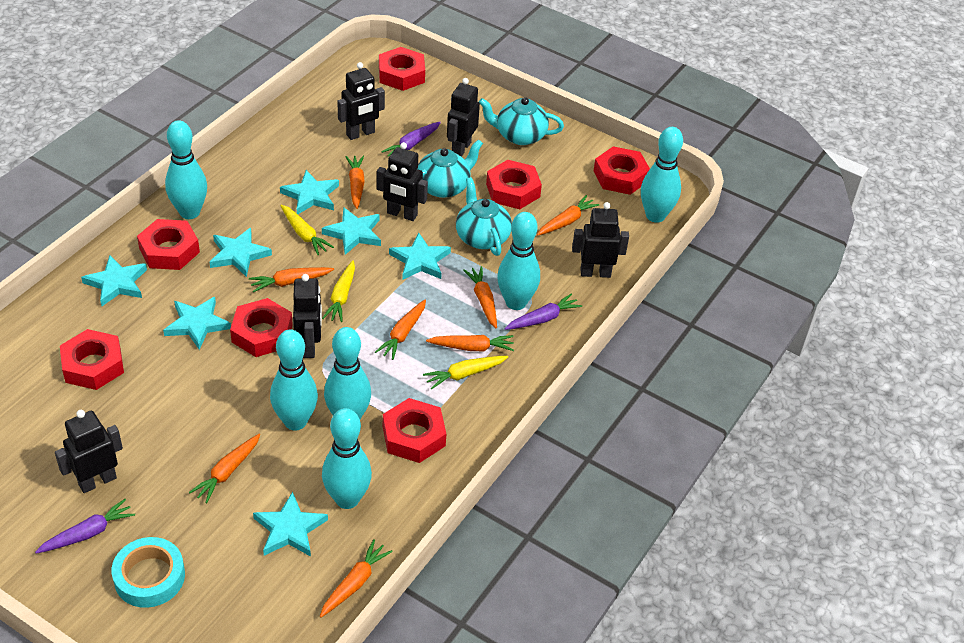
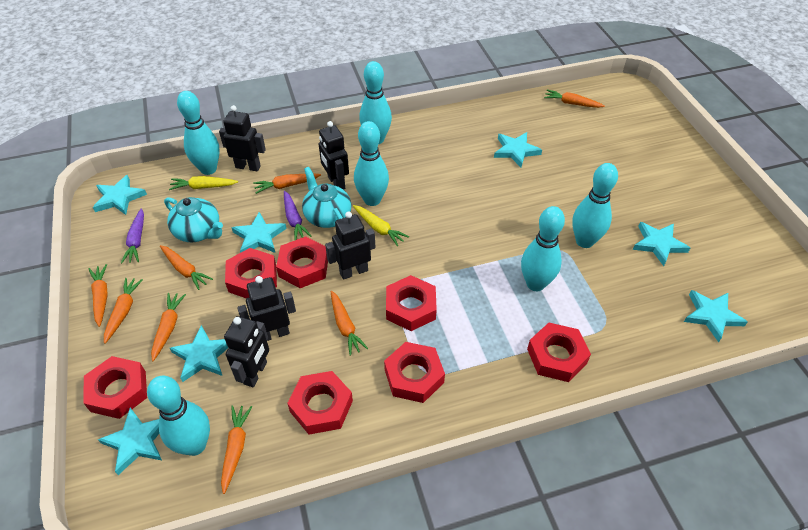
black robot: 6 -> 5
purple carrot: 3 -> 2
turquoise tape: 1 -> 0
turquoise teapot: 3 -> 2
yellow carrot: 3 -> 2

